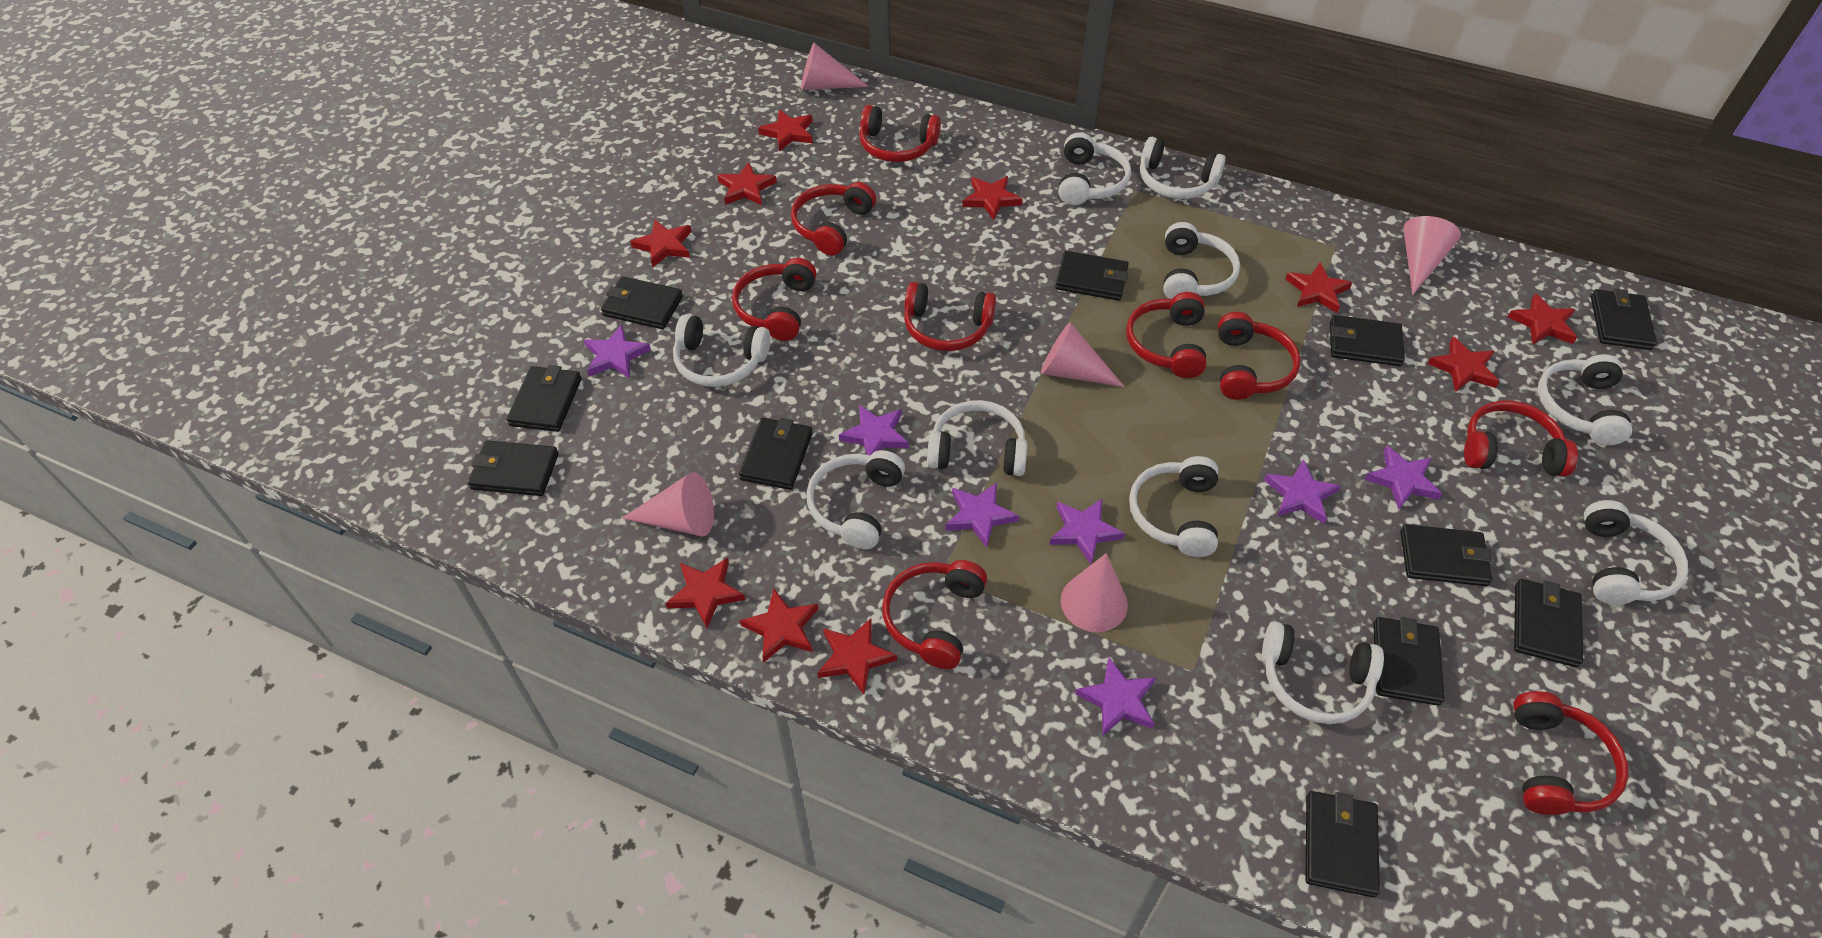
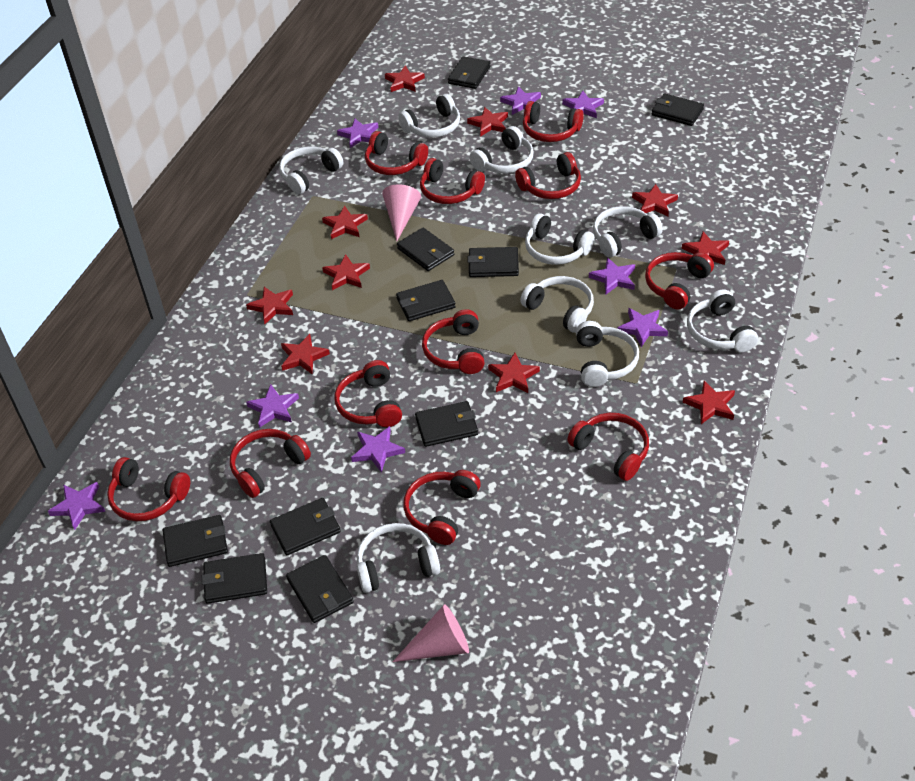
black wallet: 11 -> 10
pink cone: 5 -> 2
purple star: 7 -> 8
red headphones: 9 -> 11
white headphones: 10 -> 9

